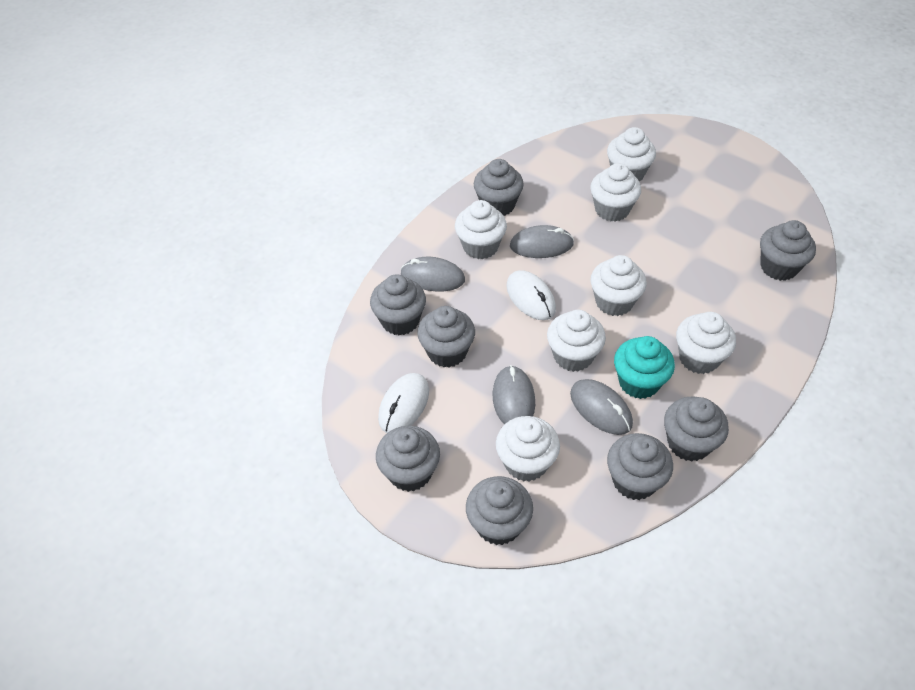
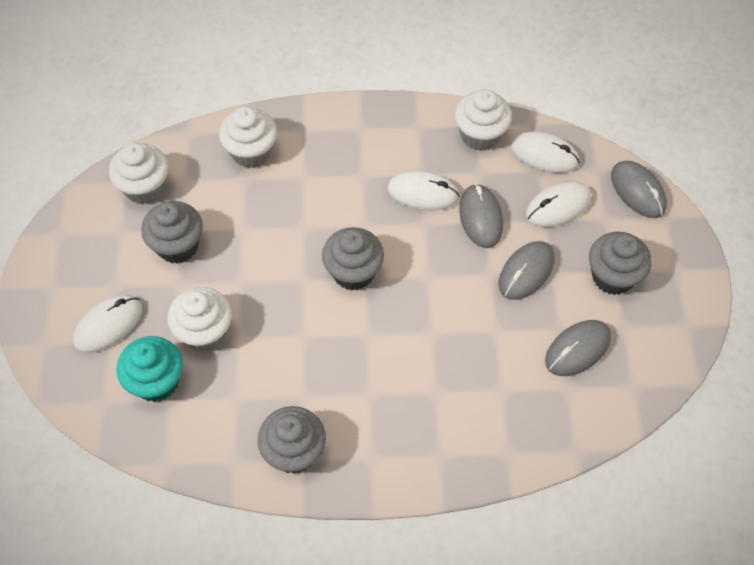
grey cupcake: 8 -> 4
white cupcake: 7 -> 4
white mouse: 2 -> 4

